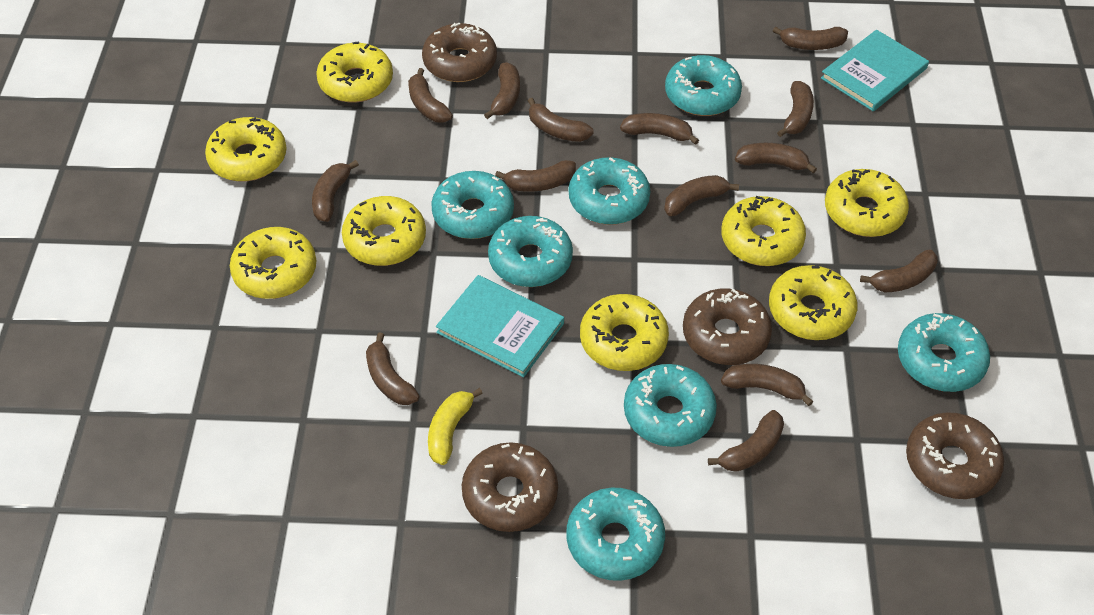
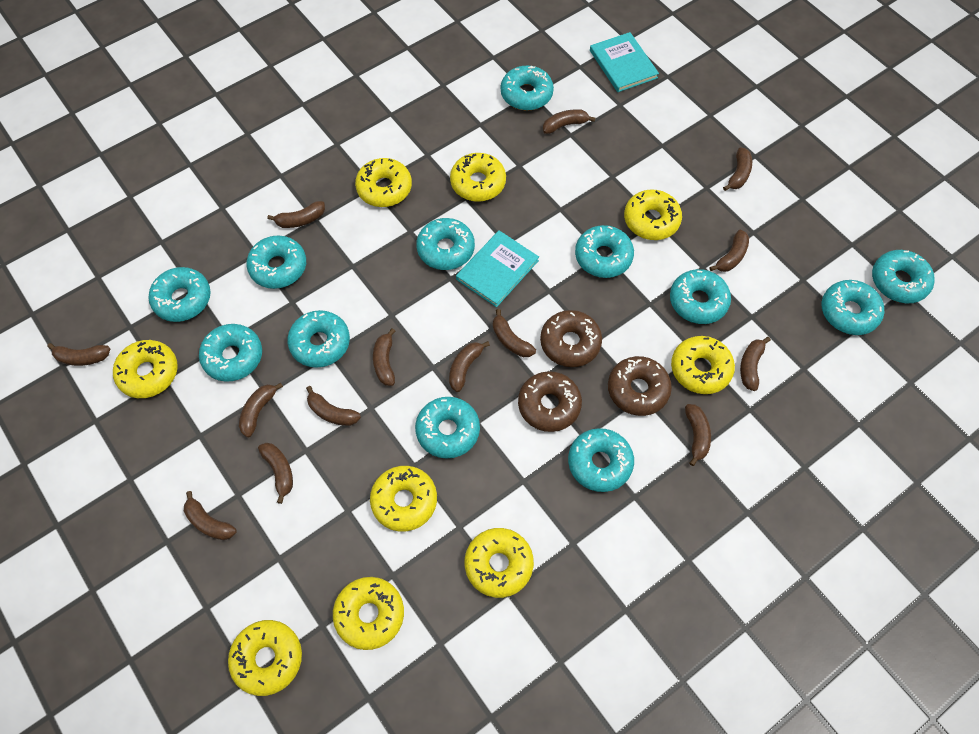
brown donut: 4 -> 3
turquoise donut: 7 -> 12
yellow banana: 1 -> 0
yellow donut: 8 -> 9

